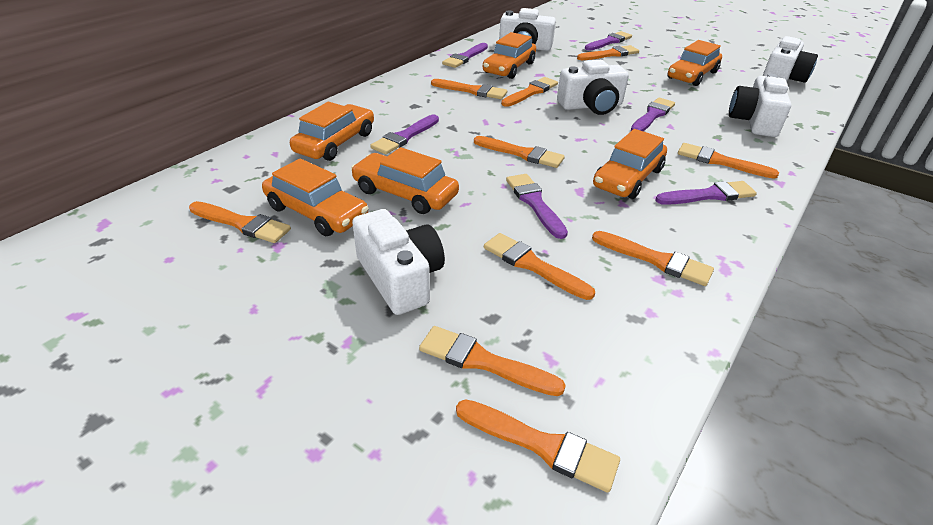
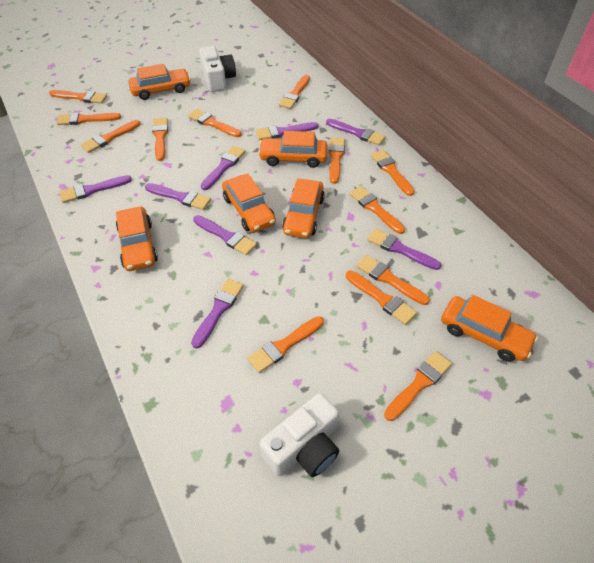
orange brush: 10 -> 13
purple brush: 6 -> 8
white camera: 5 -> 2

